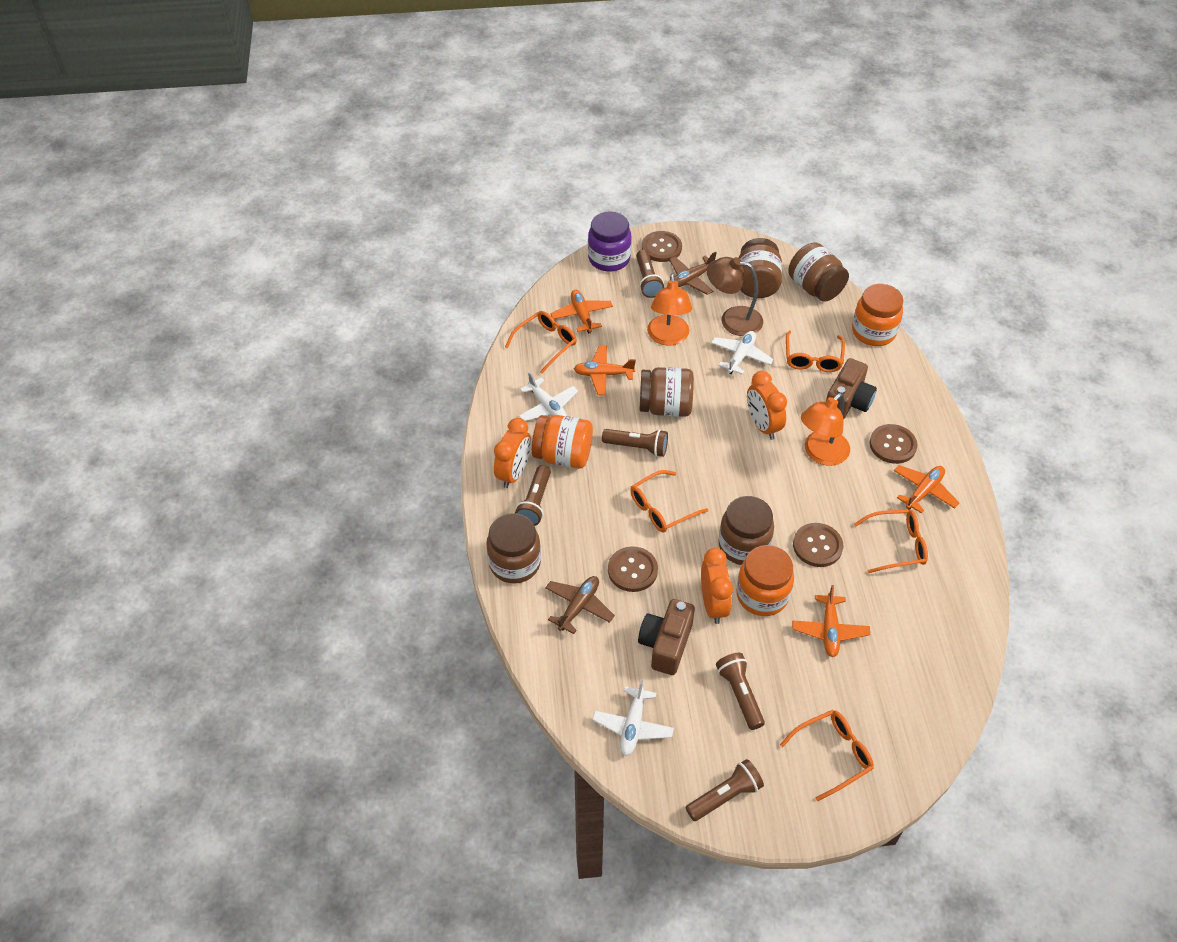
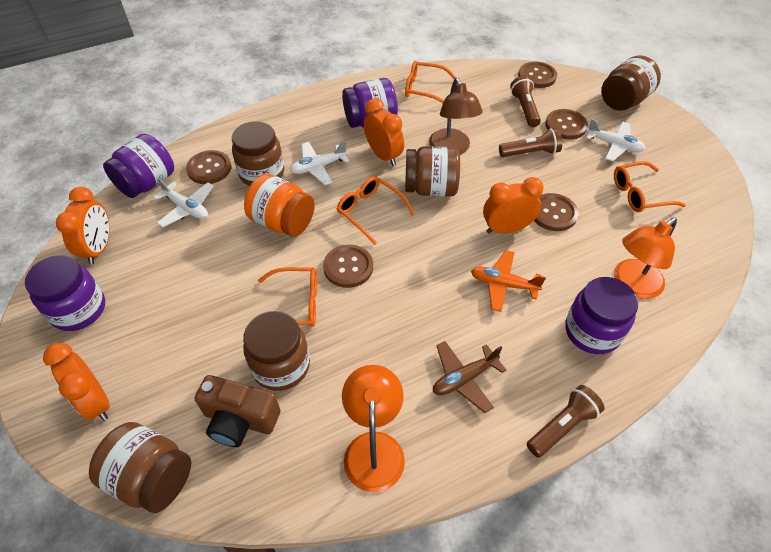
brown button: 4 -> 5
brown camera: 2 -> 1
brown flashlight: 5 -> 3
brown plane: 2 -> 1
orange clock: 3 -> 4
orange glasses: 5 -> 4
orange jar: 3 -> 1
orange plane: 4 -> 1
purple jar: 1 -> 4

